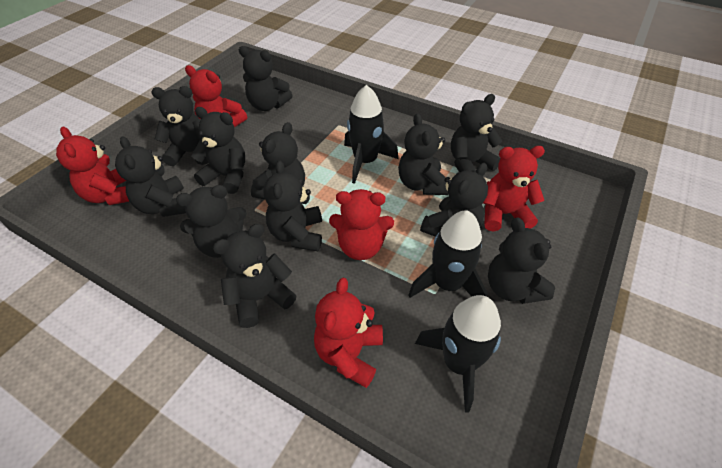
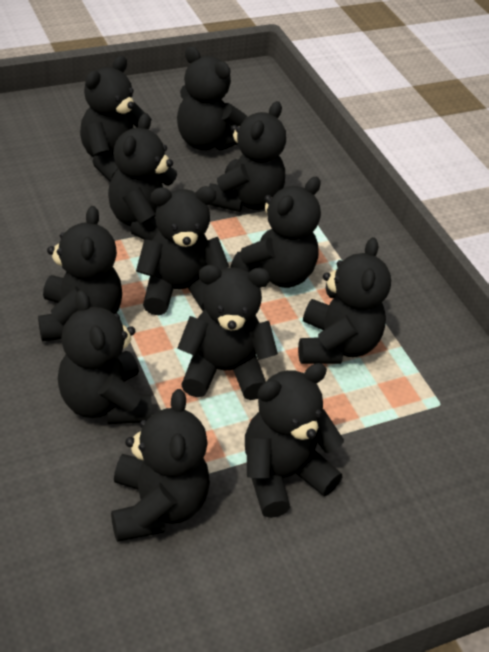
black rocket: 3 -> 0
red teddy bear: 5 -> 0

